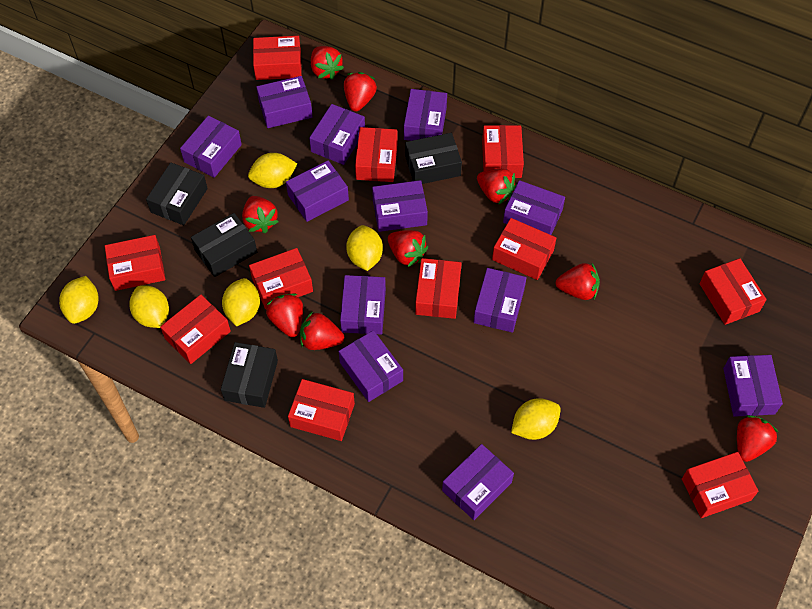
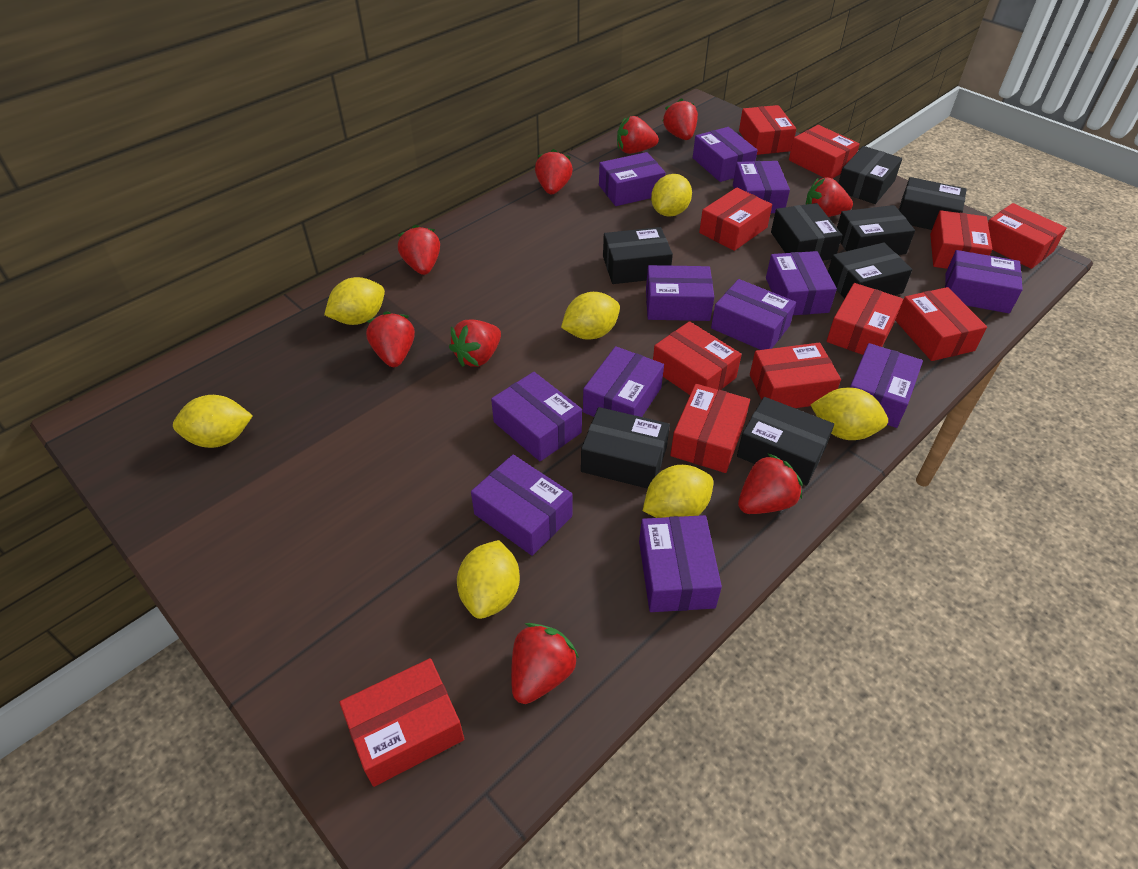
black box: 4 -> 8
yellow lemon: 6 -> 7

